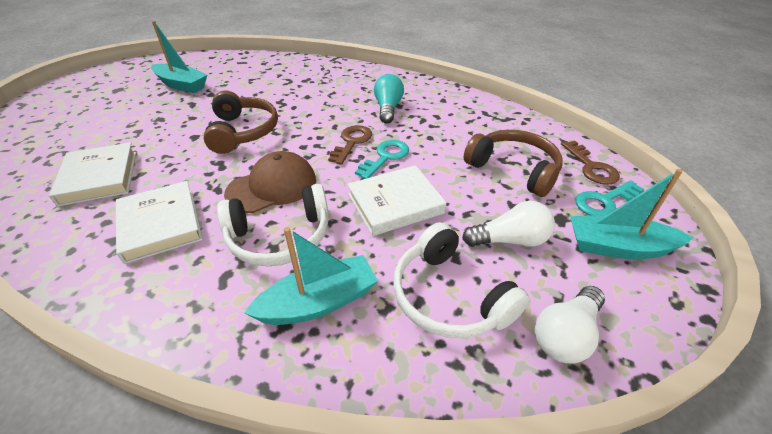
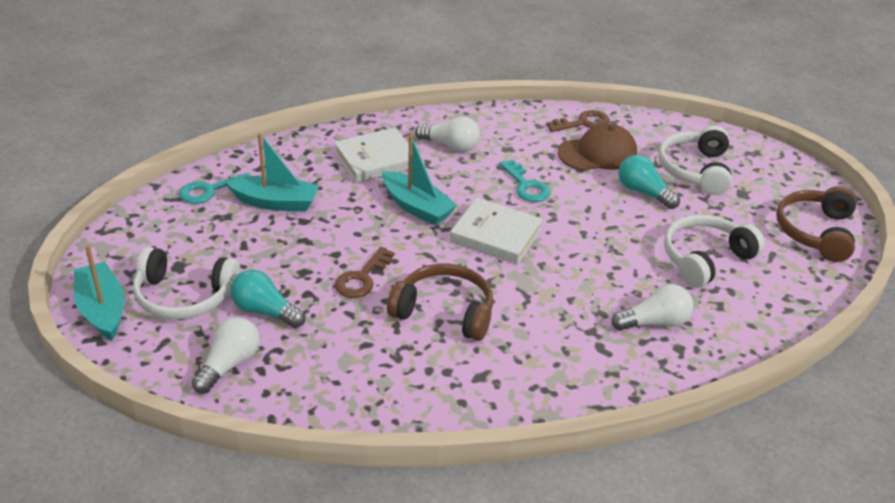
turquoise light bulb: 1 -> 2
white book: 3 -> 2
white headphones: 2 -> 3
white light bulb: 2 -> 3

